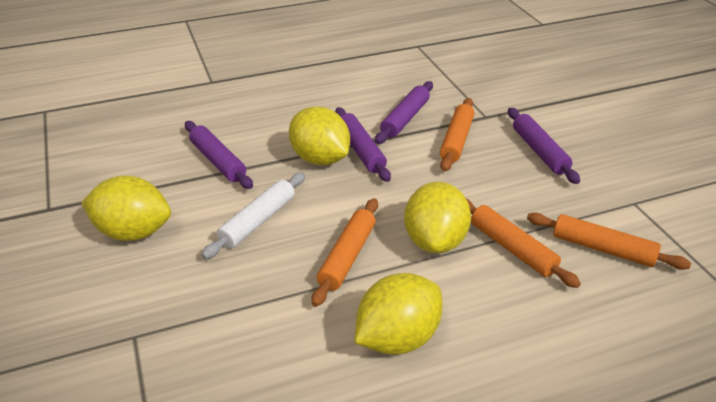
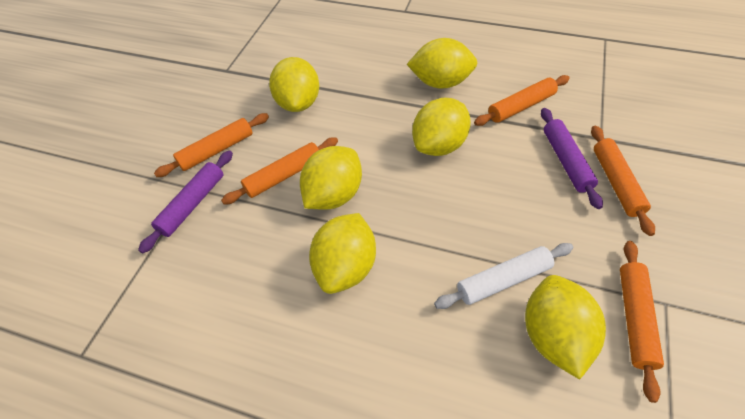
orange rolling pin: 4 -> 5
purple rolling pin: 4 -> 2
yellow lemon: 4 -> 6

